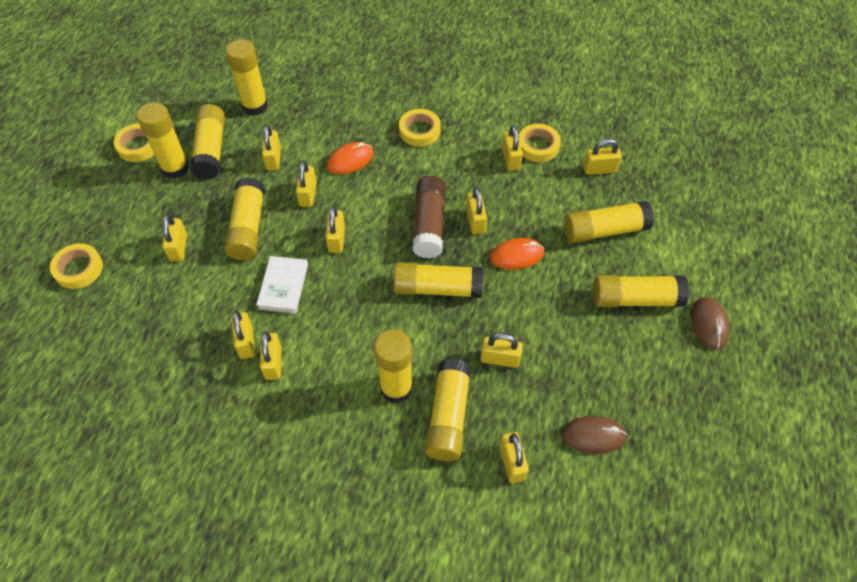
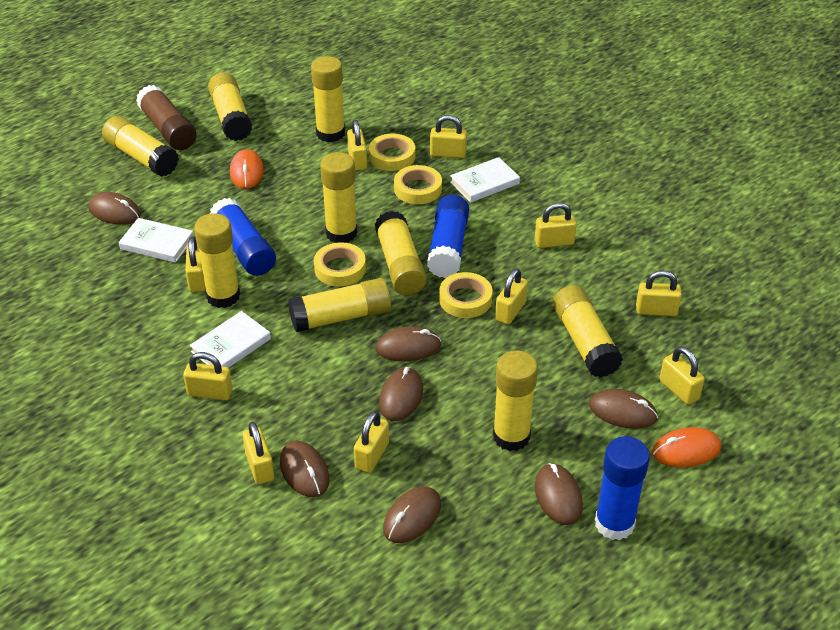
blue glue stick: 0 -> 3
brown mouse: 2 -> 7
white book: 1 -> 3
yellow padlock: 11 -> 10

